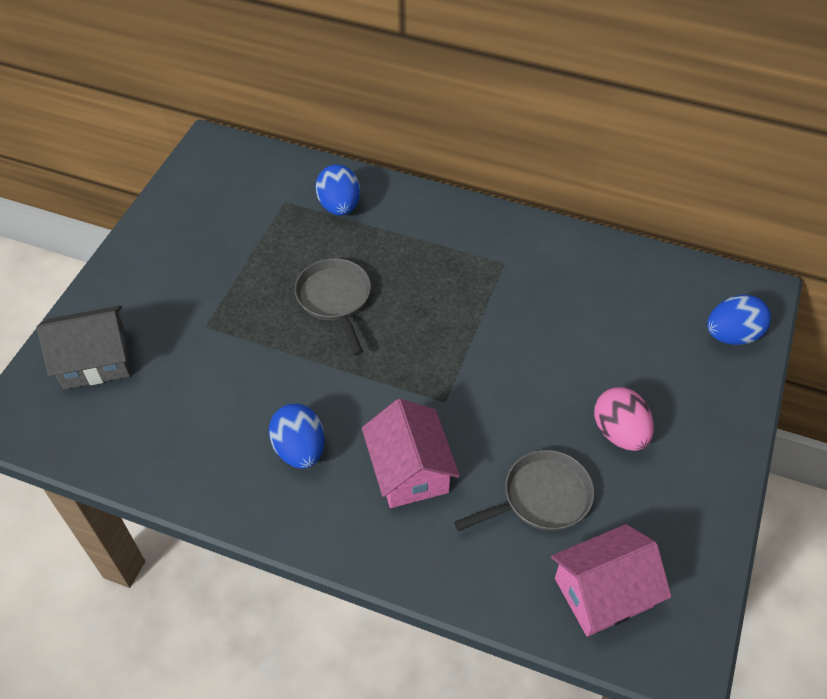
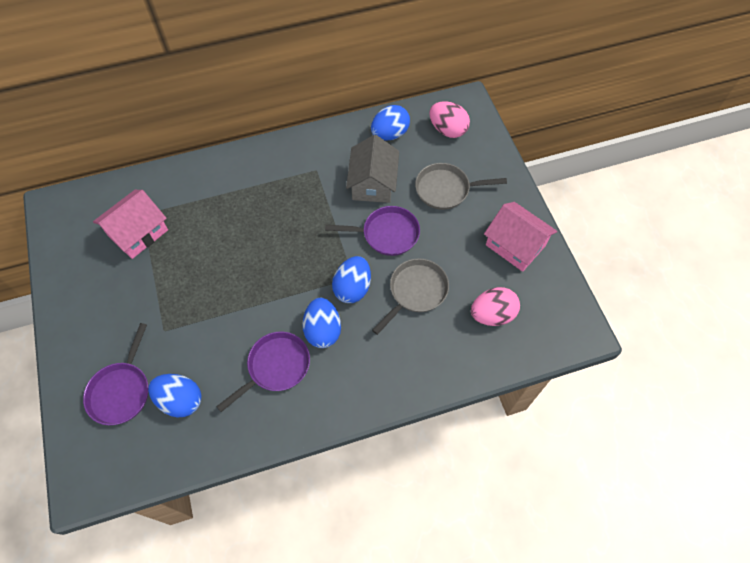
blue egg: 3 -> 4
pink egg: 1 -> 2
purple pan: 0 -> 3

